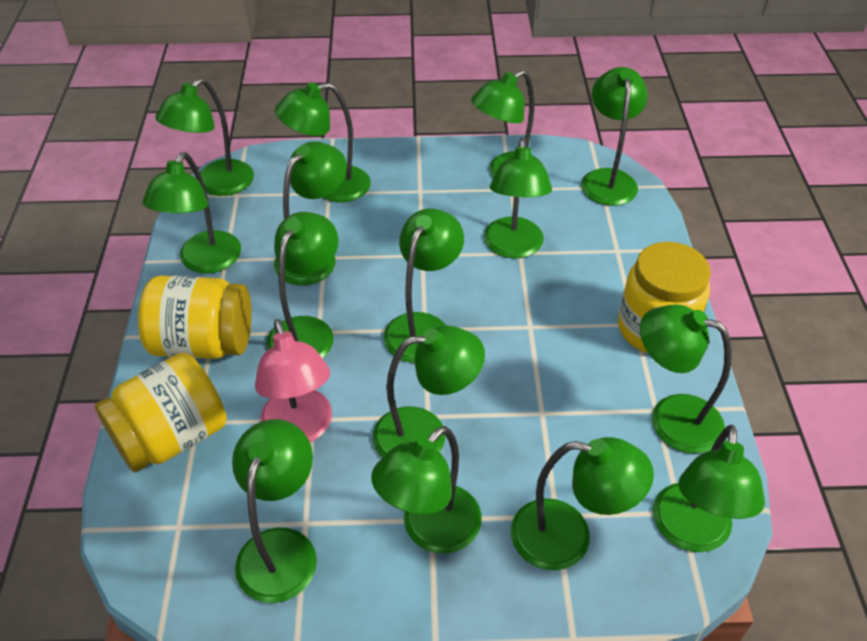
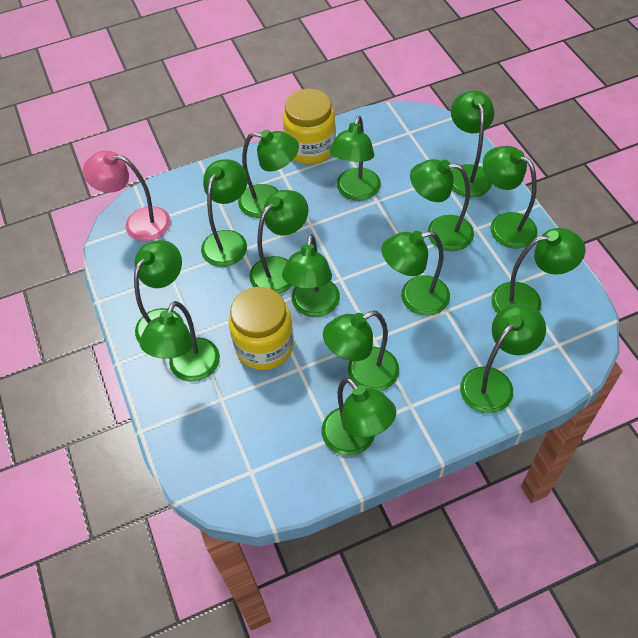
yellow jar: 3 -> 2

